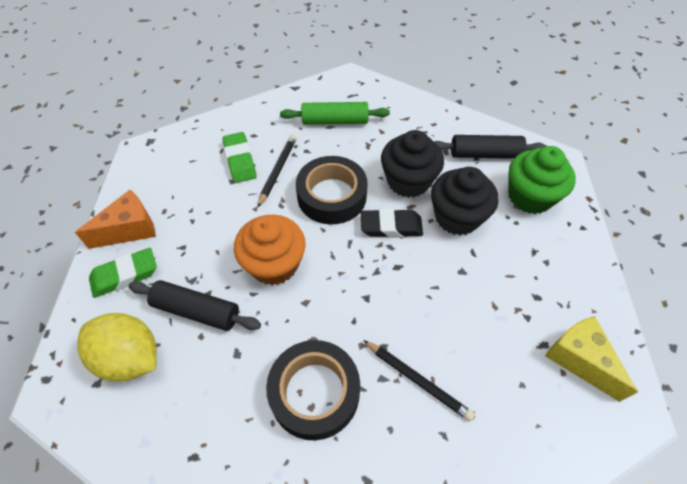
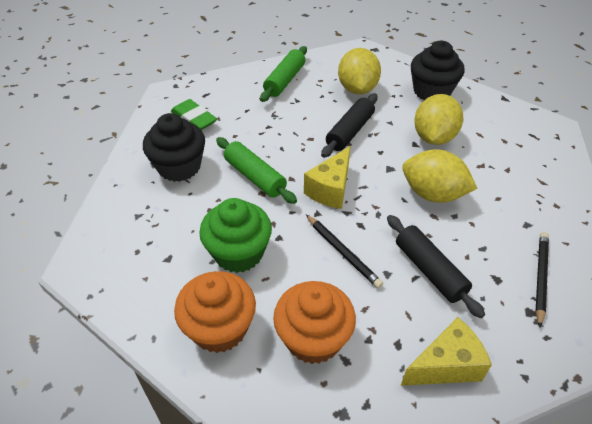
black eraser: 1 -> 0
black tape: 2 -> 0
green eraser: 2 -> 1
green rolling pin: 1 -> 2
orange cheese: 1 -> 0
orange cupcake: 1 -> 2
yellow cheese: 1 -> 2
yellow lemon: 1 -> 3

